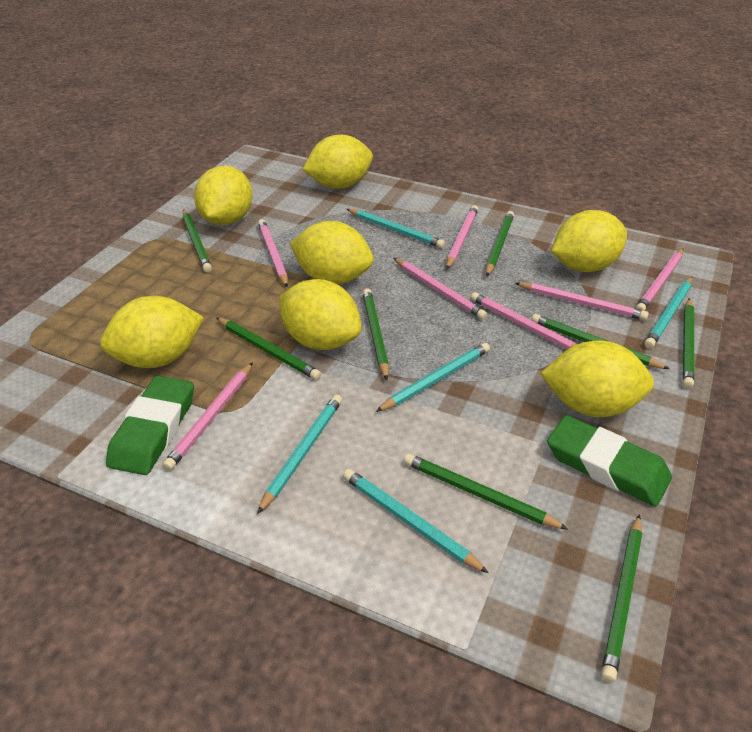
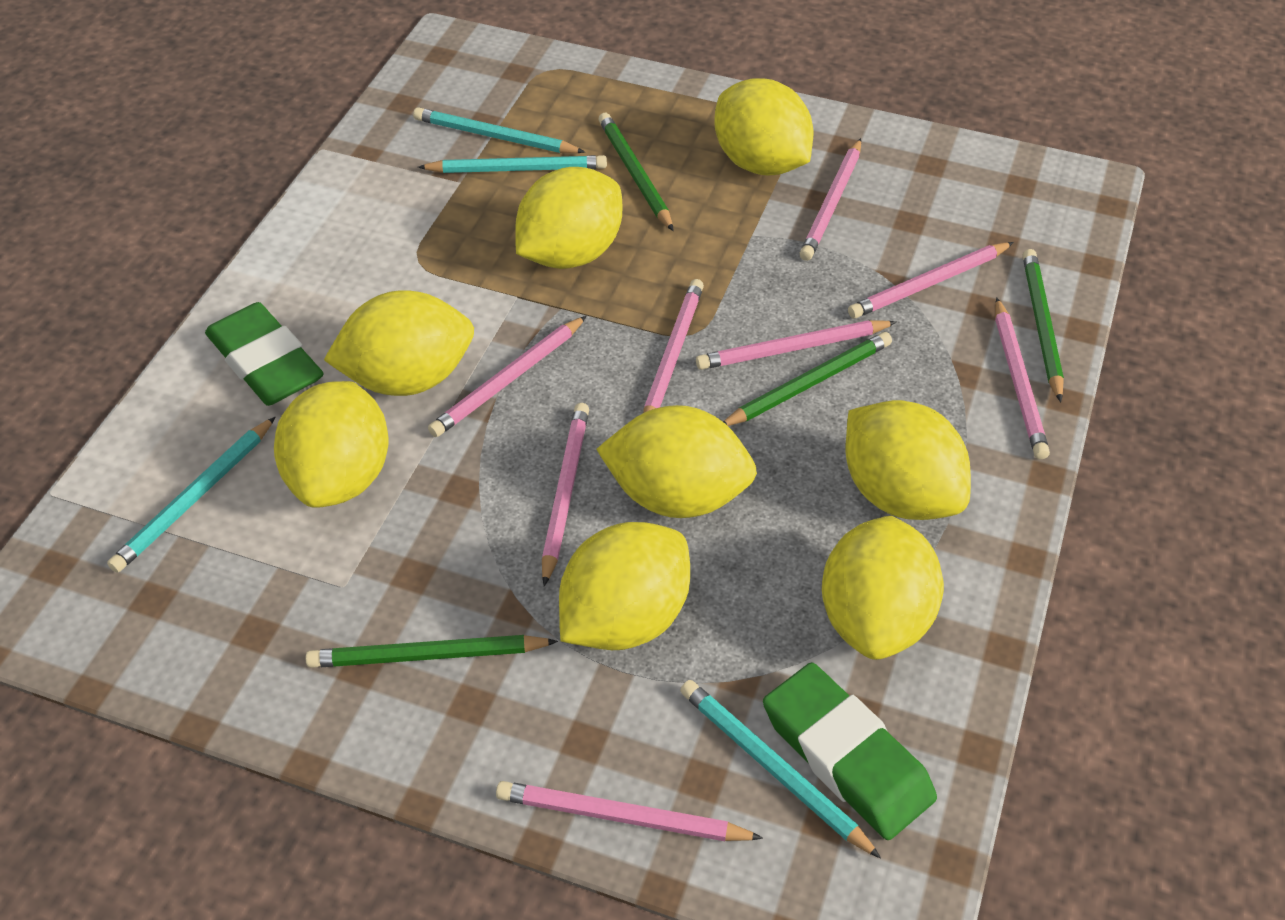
green pencil: 8 -> 4
pink pencil: 7 -> 8
turquoise pencil: 5 -> 4
yellow lemon: 7 -> 8

